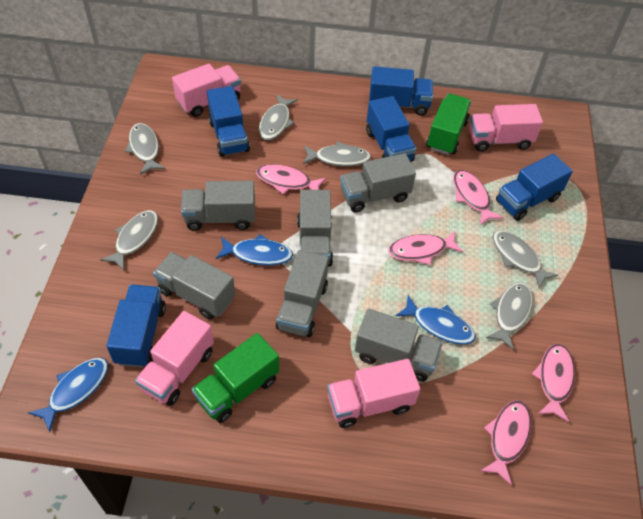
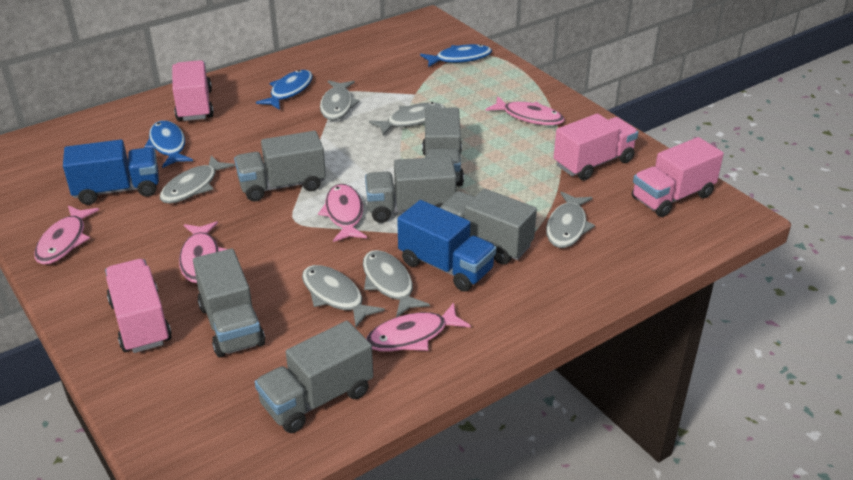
blue truck: 5 -> 2
green truck: 2 -> 0

